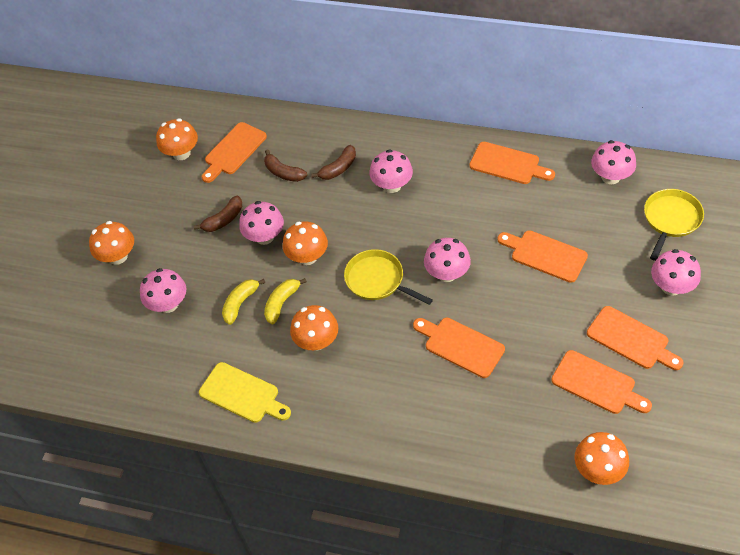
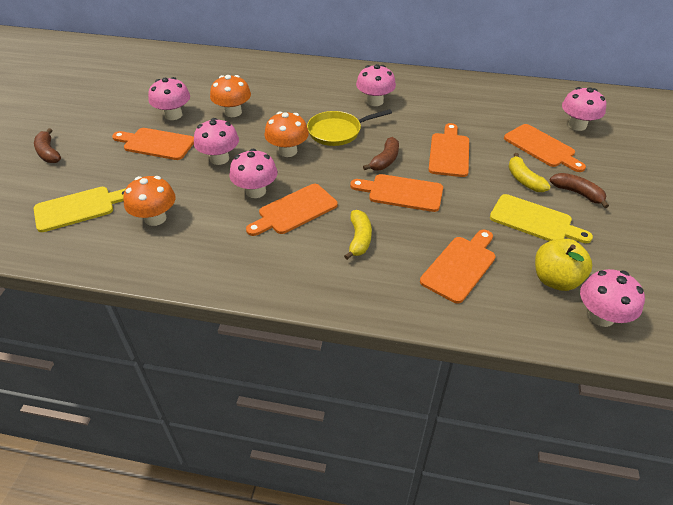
orange mushroom: 5 -> 3
yellow apple: 0 -> 1
yellow cutting board: 1 -> 2
yellow pan: 2 -> 1

